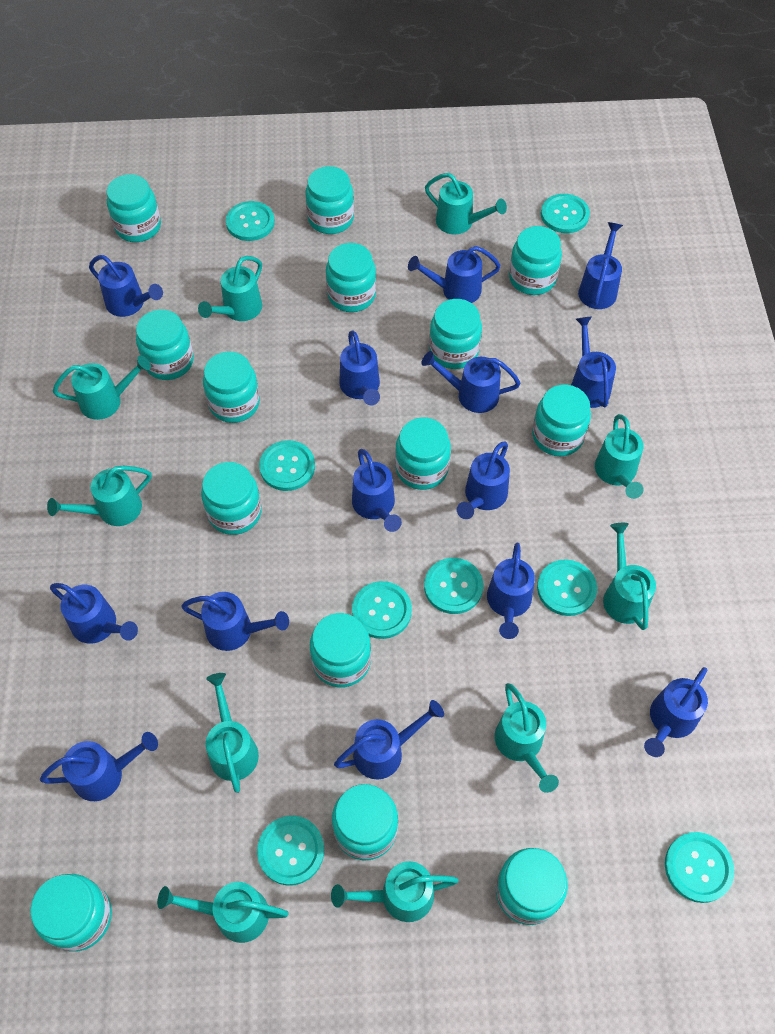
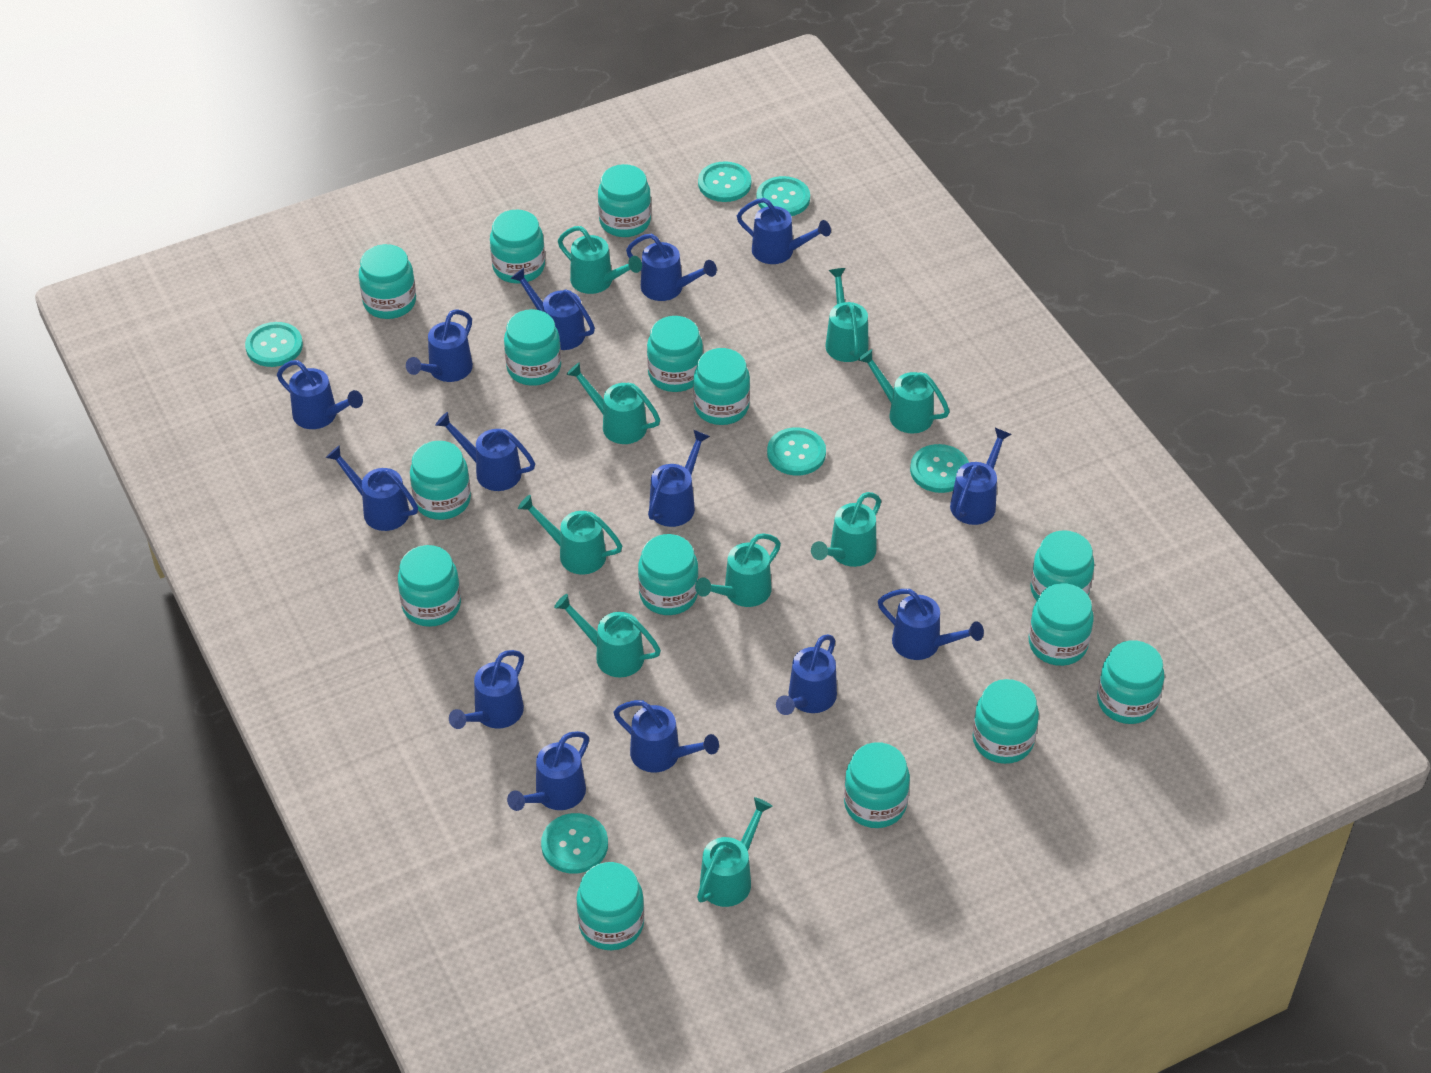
turquoise button: 8 -> 6
turquoise jar: 14 -> 15
turquoise watering can: 10 -> 9

